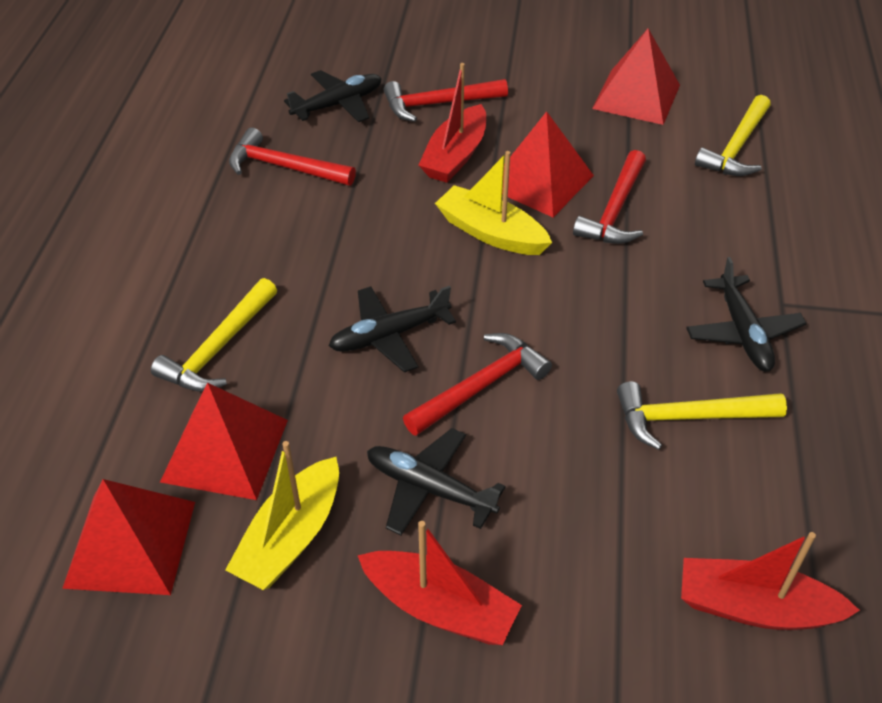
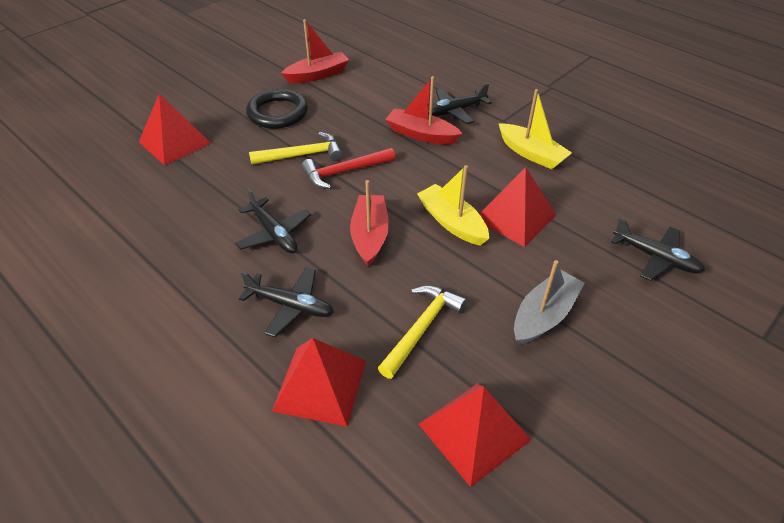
black ring: 0 -> 1
grey boat: 0 -> 1
red hammer: 4 -> 1
yellow hammer: 3 -> 2

